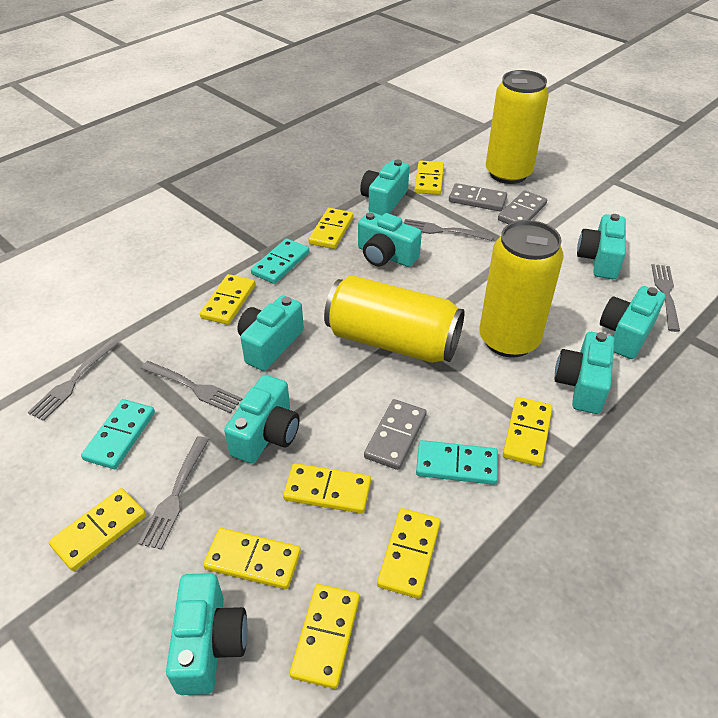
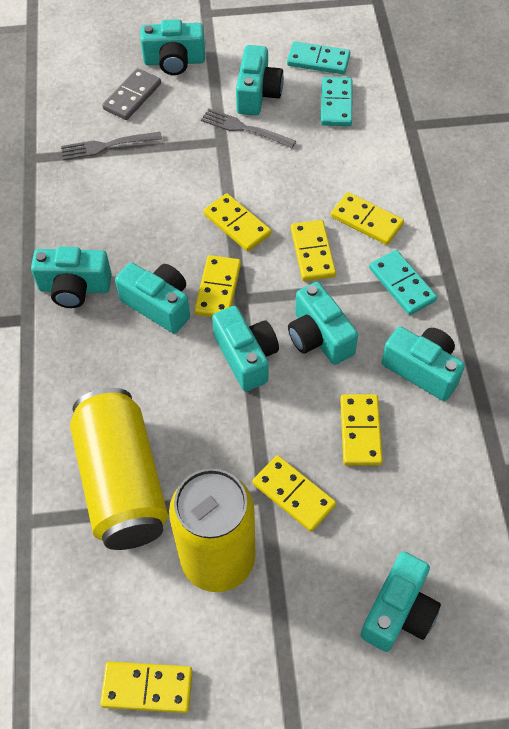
grey domino: 3 -> 1
grey fork: 5 -> 2
yellow can: 3 -> 2
yellow domino: 9 -> 7

